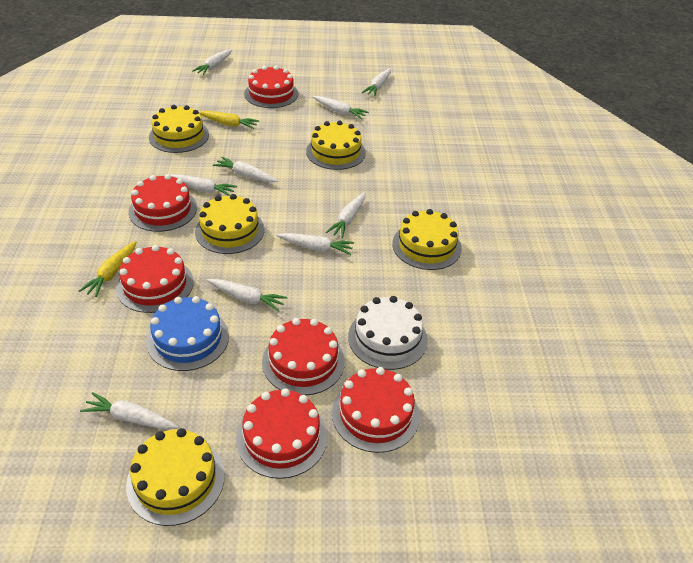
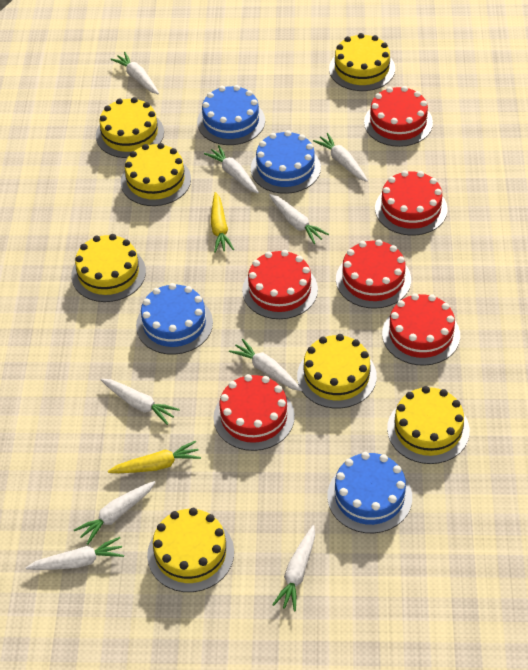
blue cake: 1 -> 4
white cake: 1 -> 0
yellow cake: 5 -> 7

